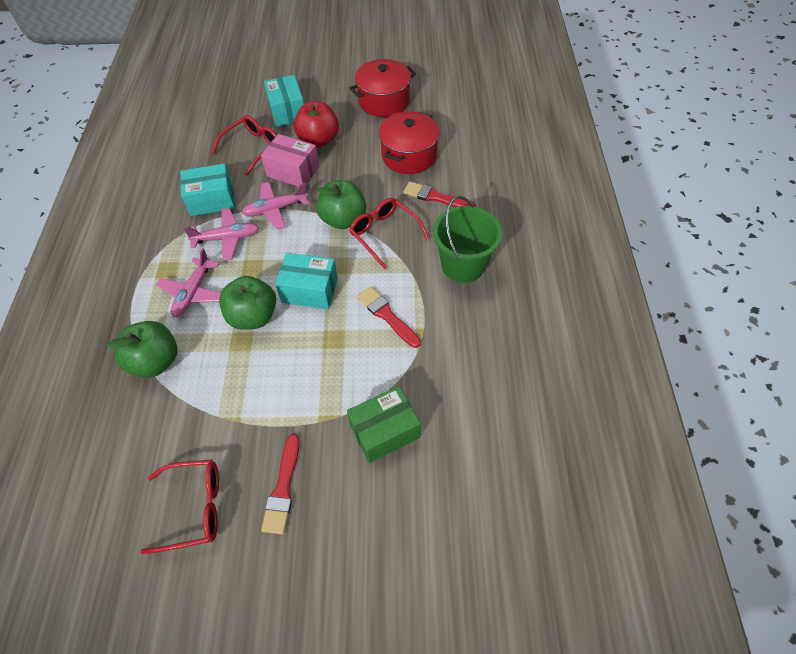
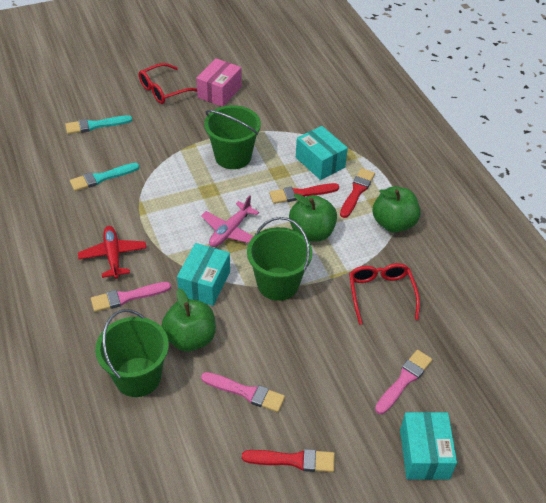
green box: 1 -> 0
green bucket: 1 -> 3
pink brush: 0 -> 3
pink plane: 3 -> 1
red apple: 1 -> 0
red glasses: 3 -> 2
red plane: 0 -> 1
red pot: 2 -> 0
turquoise brush: 0 -> 2

